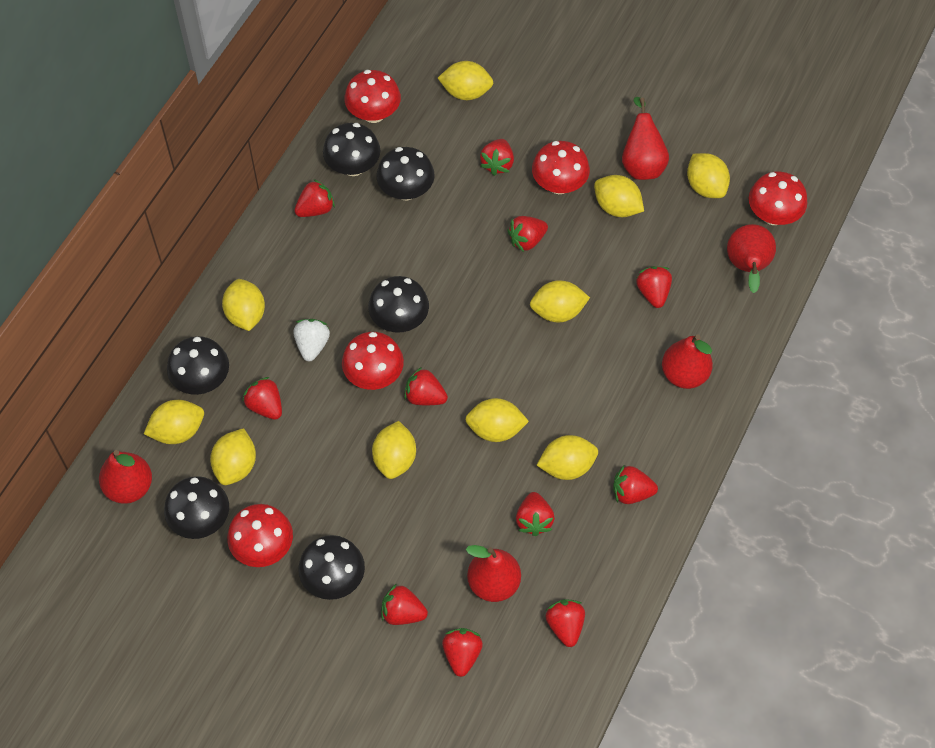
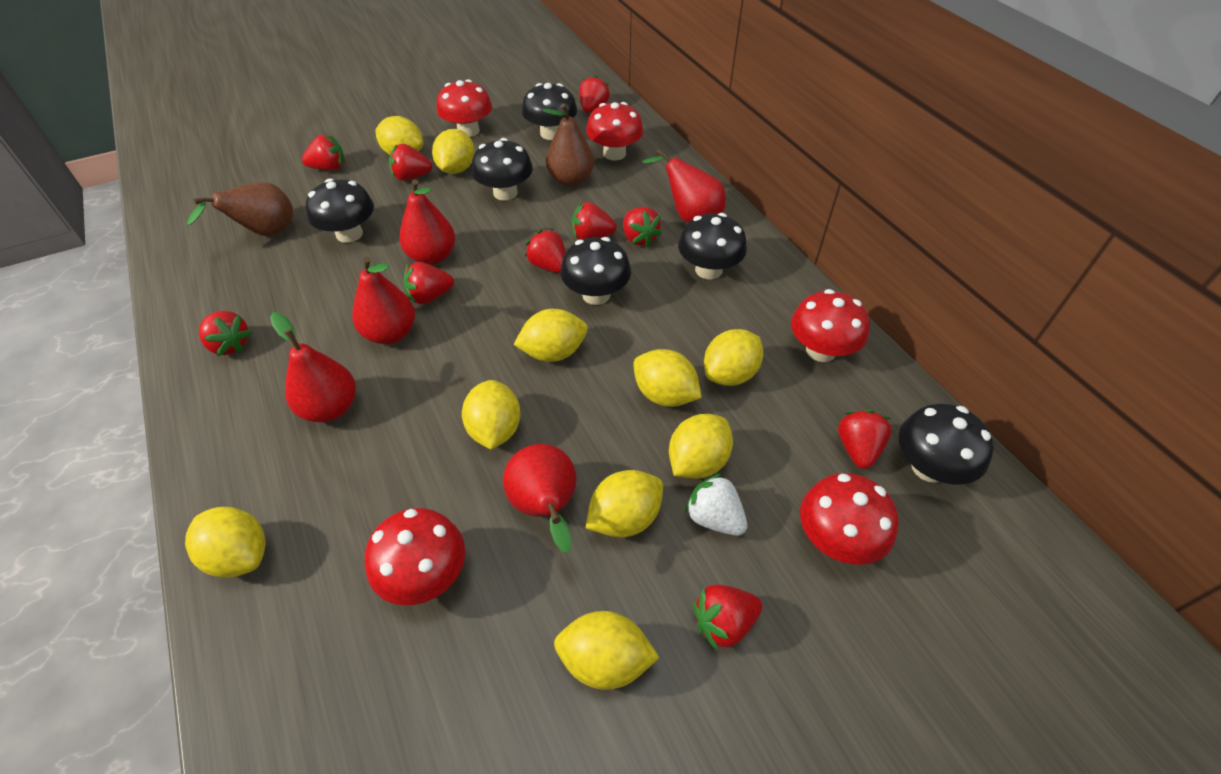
brown pear: 0 -> 2
red strawberry: 11 -> 10

